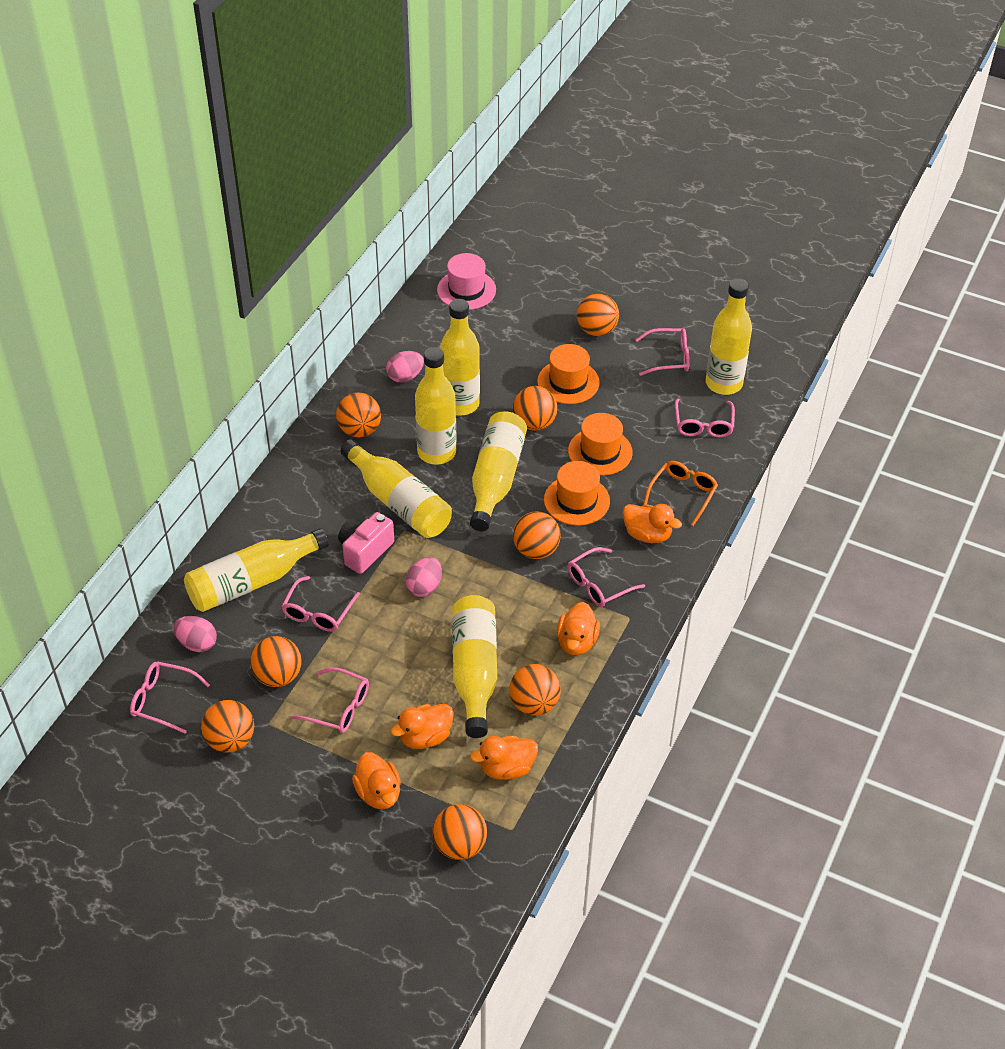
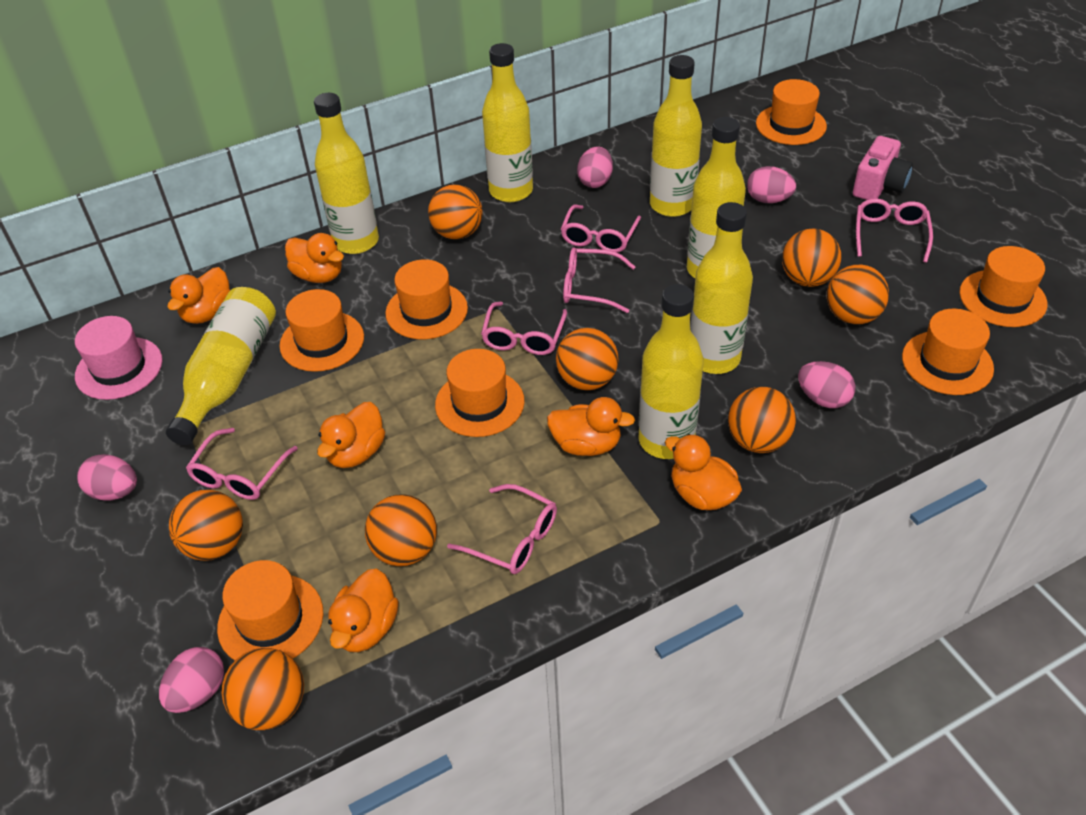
orange duck: 5 -> 6
orange glasses: 1 -> 0
orange hat: 3 -> 7
pink egg: 3 -> 5

